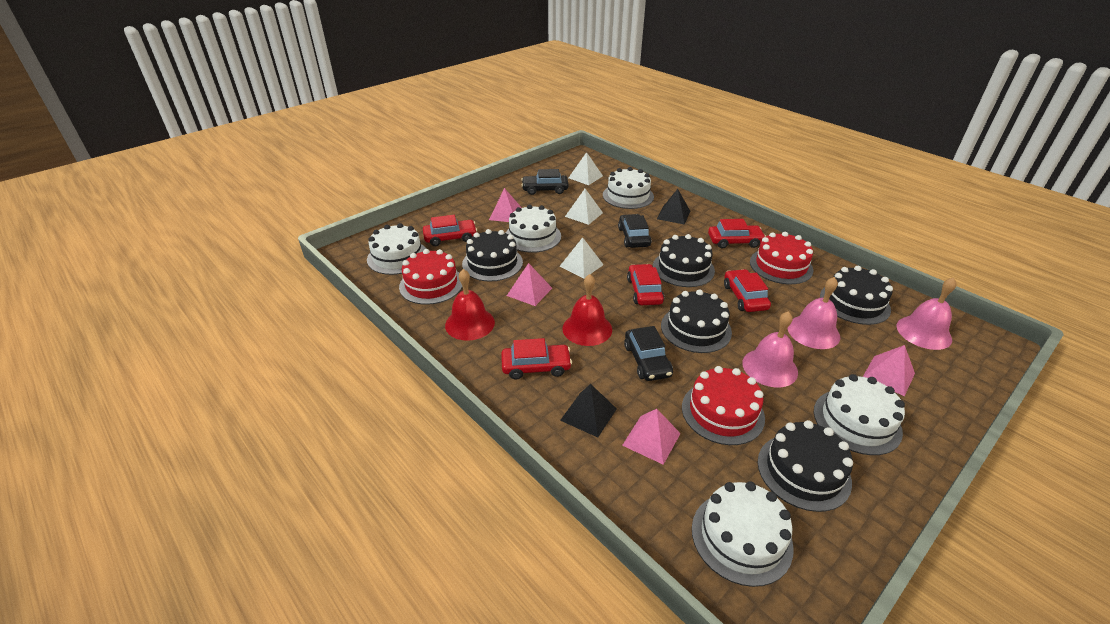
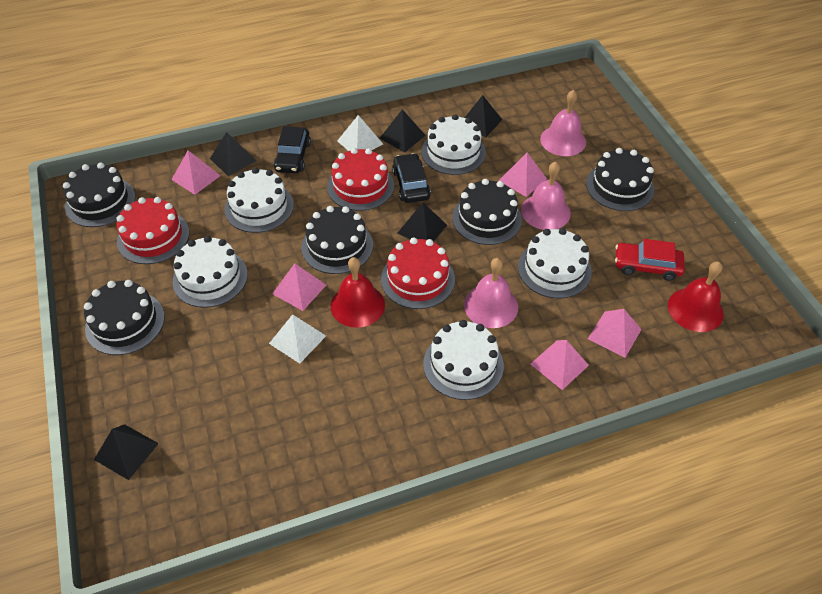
black car: 3 -> 2
black pyramid: 2 -> 5
pink pyramid: 4 -> 5
red car: 5 -> 1
white pyramid: 3 -> 2

